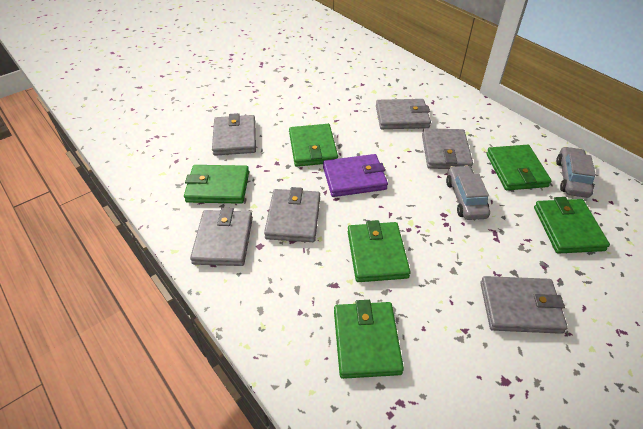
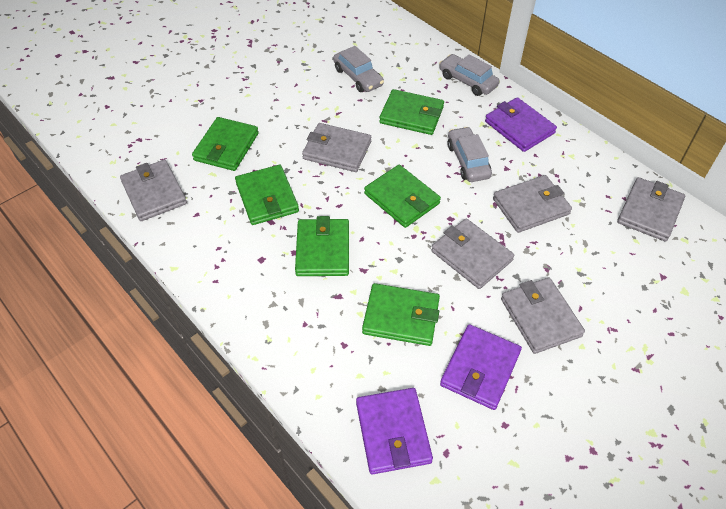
grey car: 2 -> 3
purple wallet: 1 -> 3

